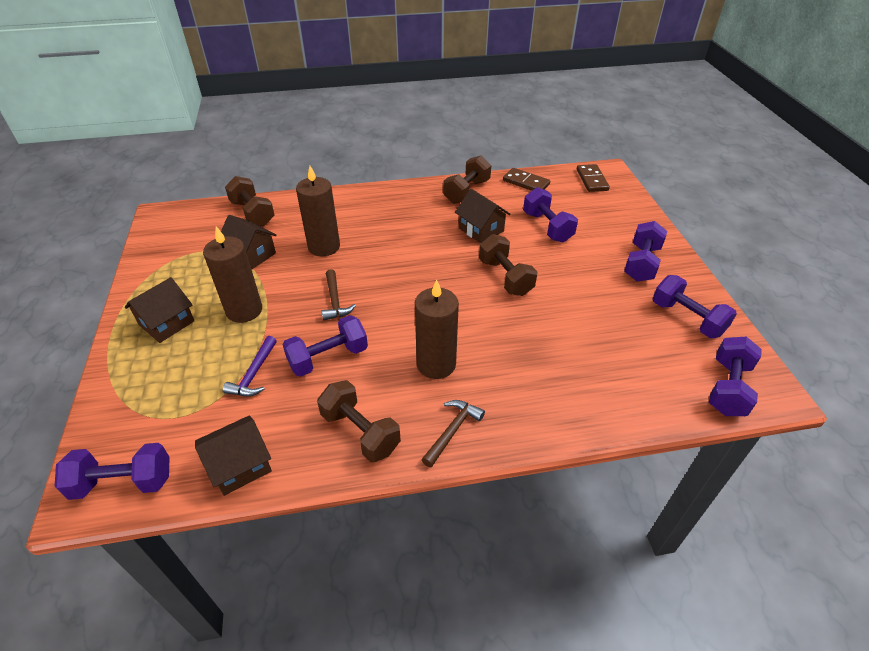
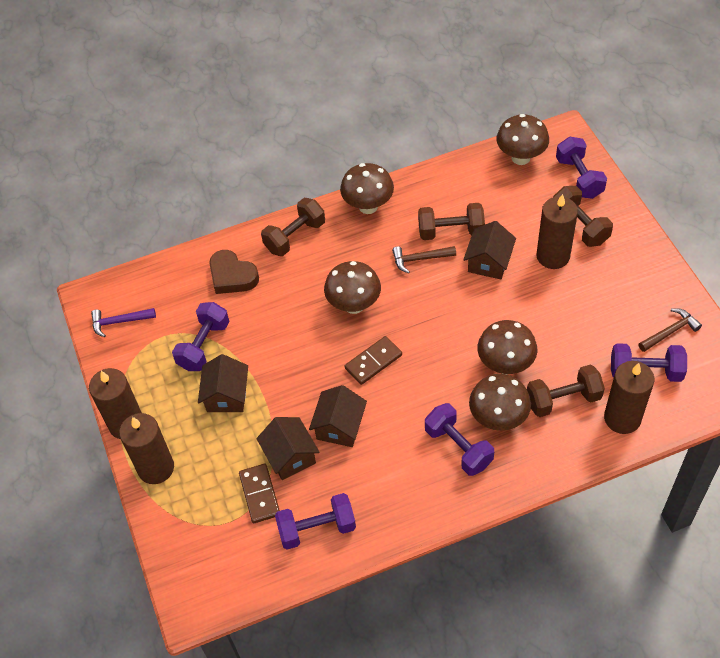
brown candle: 3 -> 4
brown heart: 0 -> 1
brown mushroom: 0 -> 5
purple dumbbell: 6 -> 5

